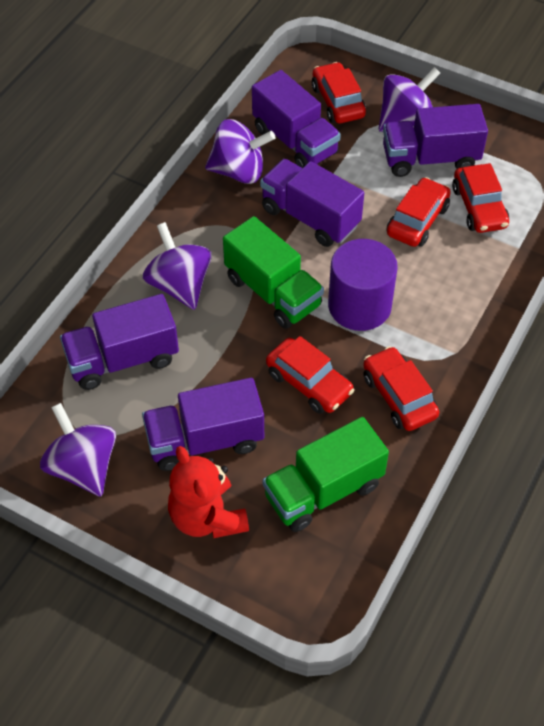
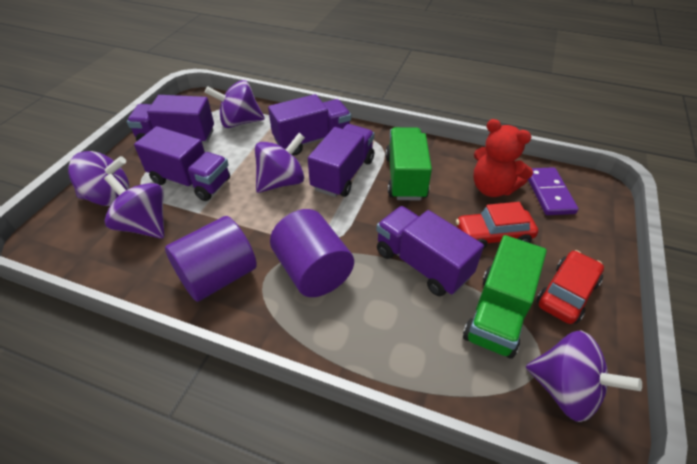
purple cylinder: 1 -> 2
purple domino: 0 -> 1
purple spinning top: 4 -> 5
red car: 5 -> 2

